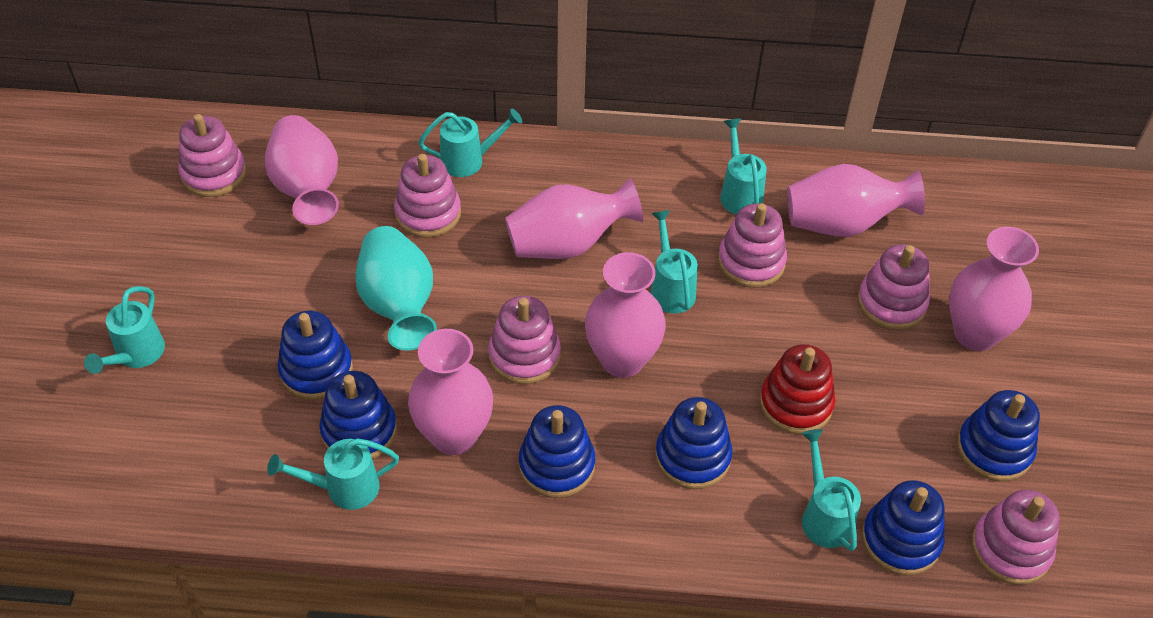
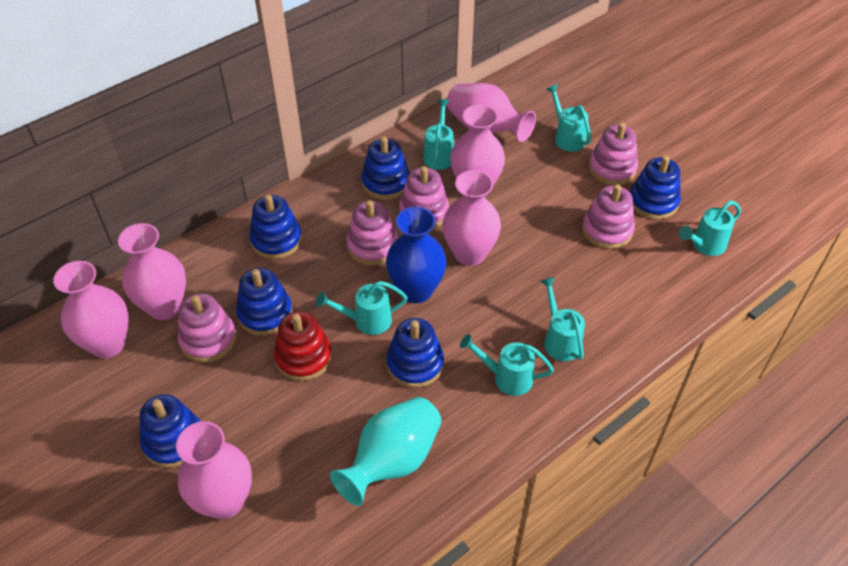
blue vase: 0 -> 1
pink stacking toy: 6 -> 5

